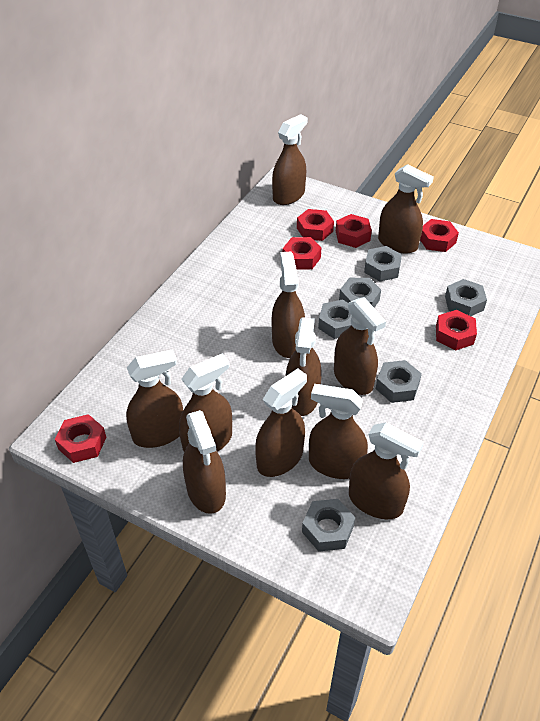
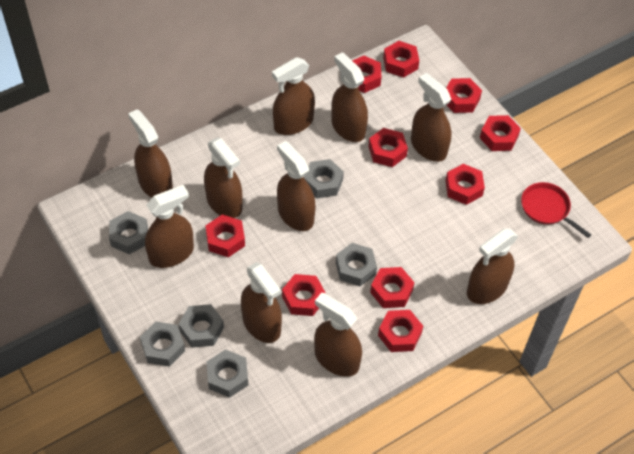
brown spray bottle: 11 -> 10
red nut: 6 -> 10
red pan: 0 -> 1

